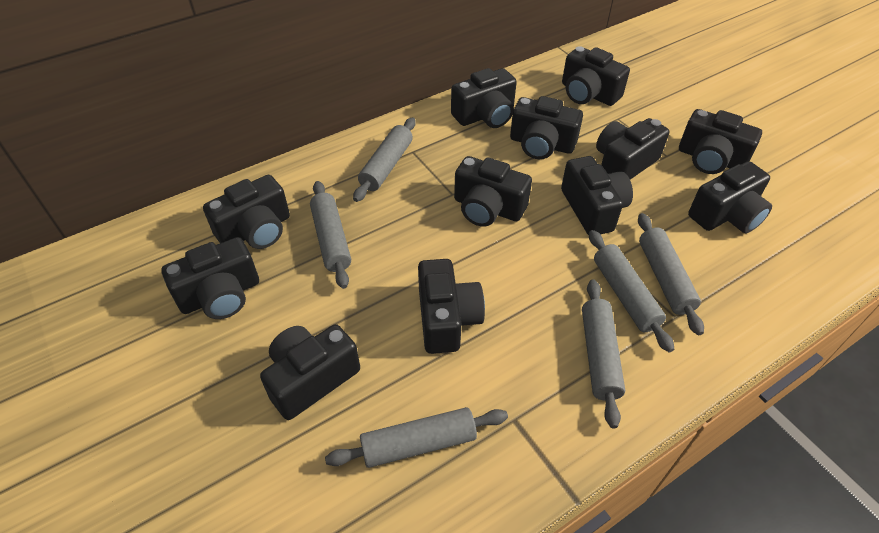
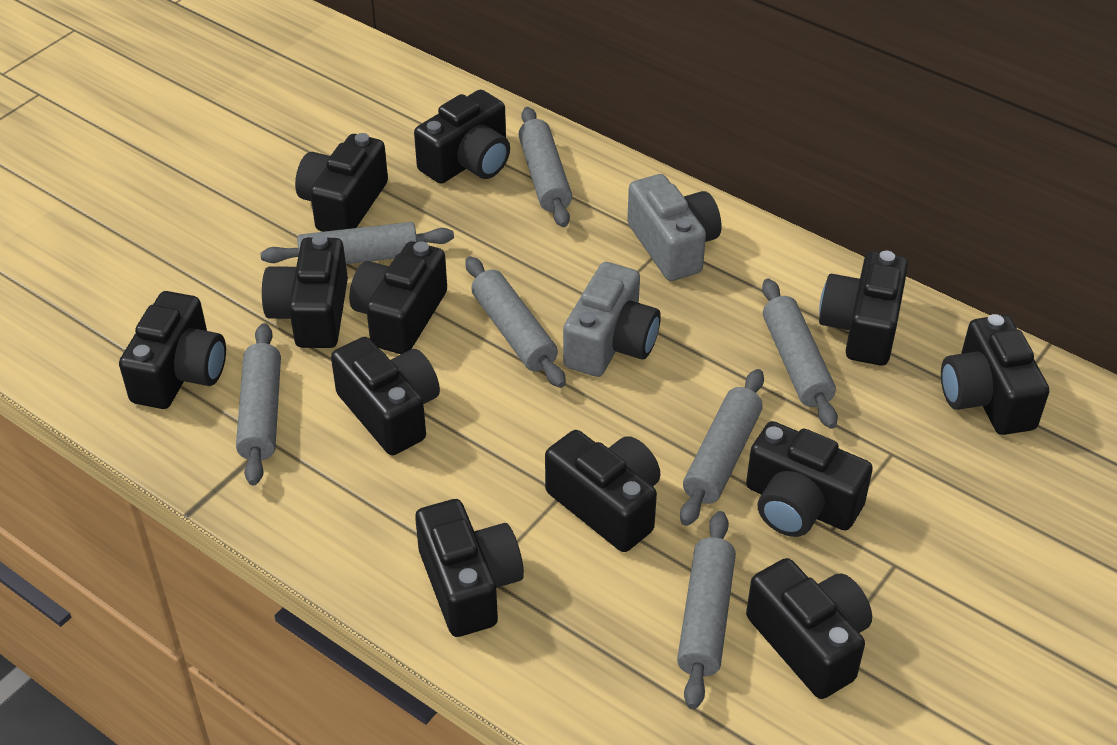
grey camera: 0 -> 2
grey rolling pin: 6 -> 7

